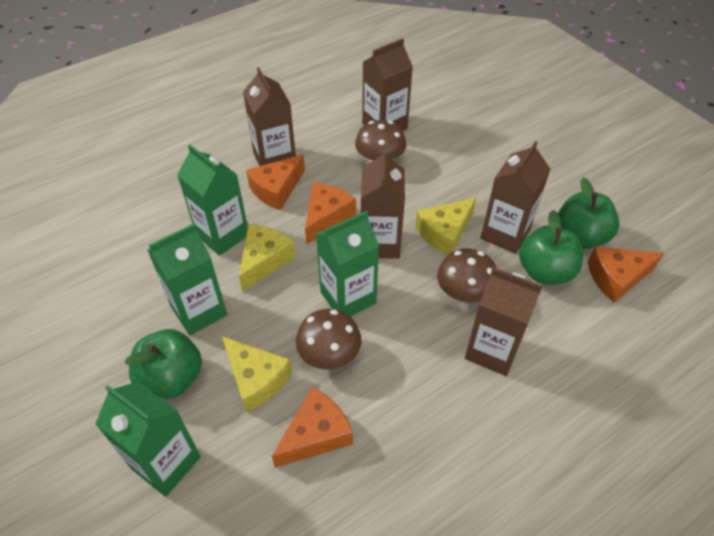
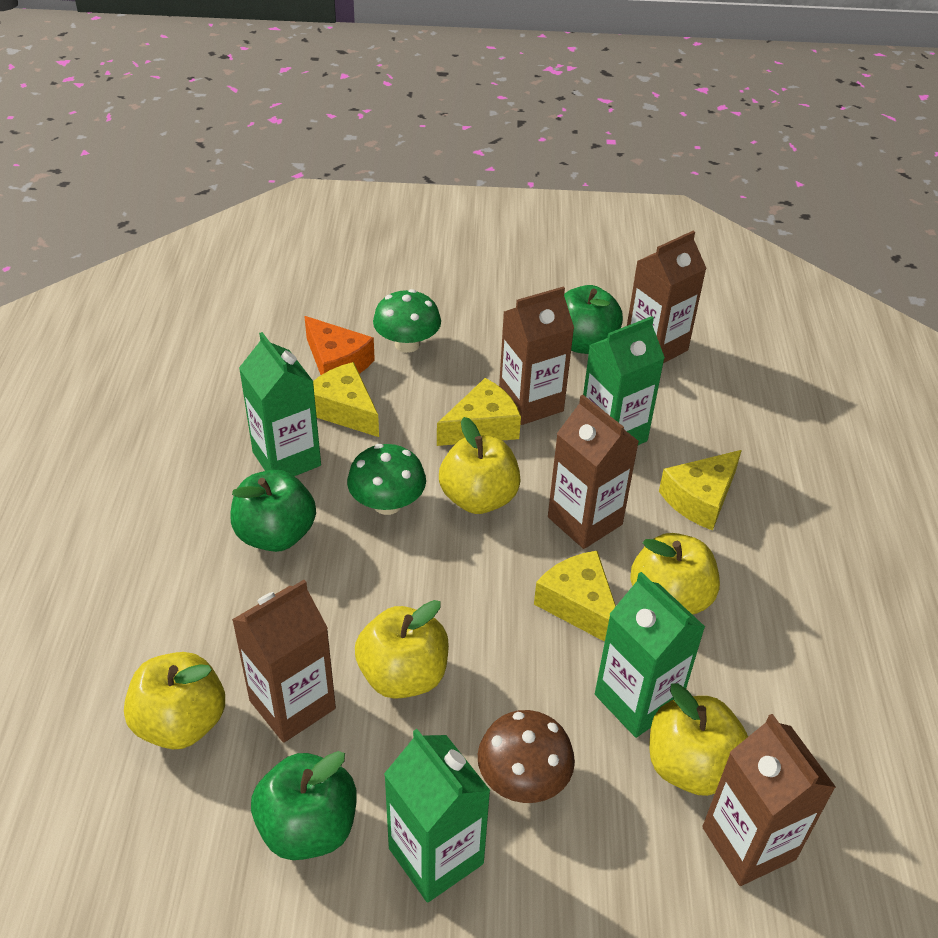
brown mushroom: 3 -> 1
green mushroom: 0 -> 2
orange cheese: 4 -> 1
yellow apple: 0 -> 5
yellow cheese: 3 -> 4

